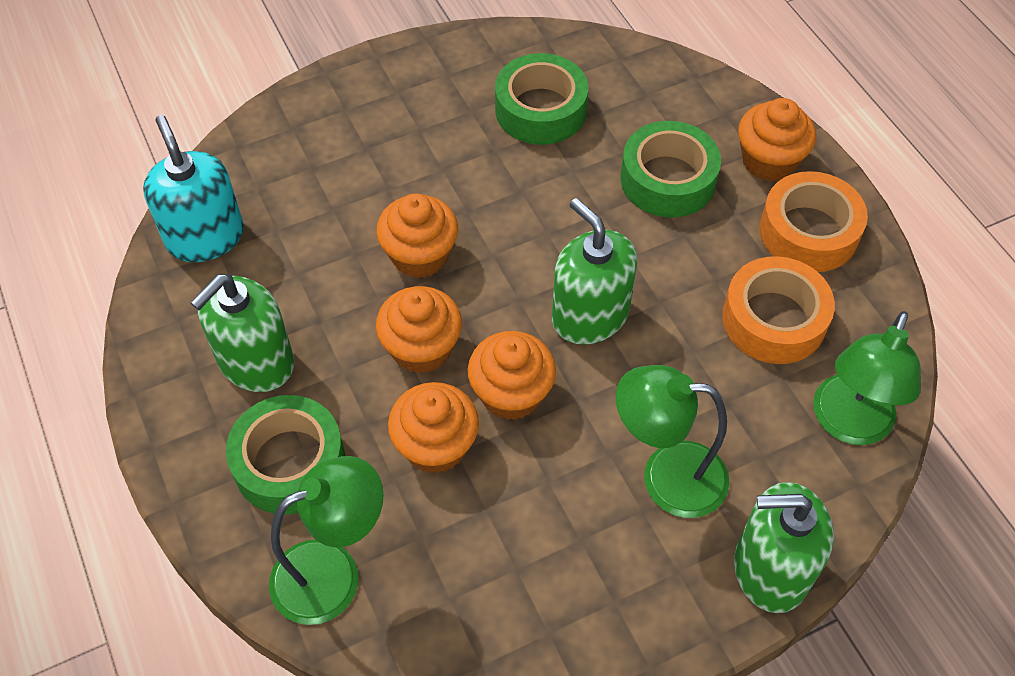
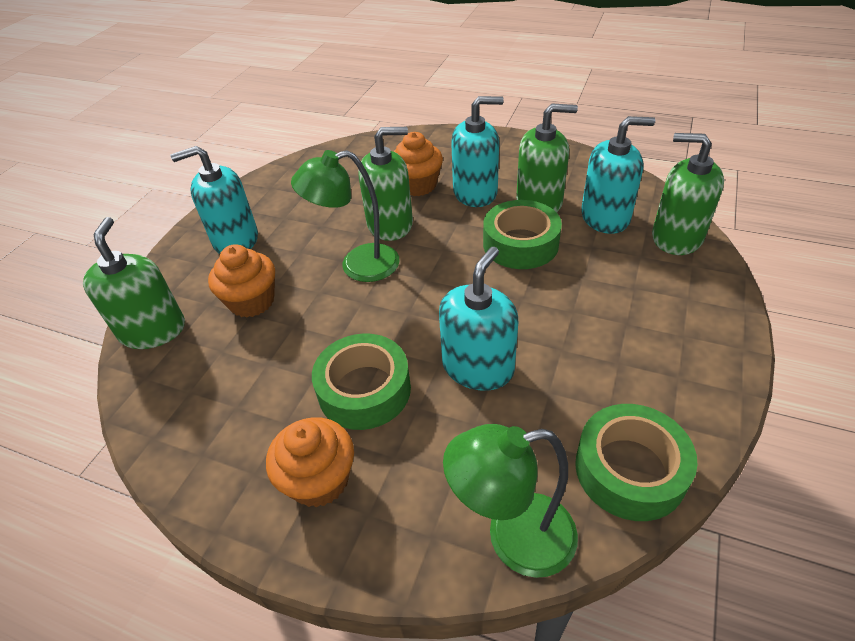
green lamp: 3 -> 2
green soap dispenser: 3 -> 4
orange cupcake: 5 -> 3
orange tape: 2 -> 0
turquoise soap dispenser: 1 -> 4

